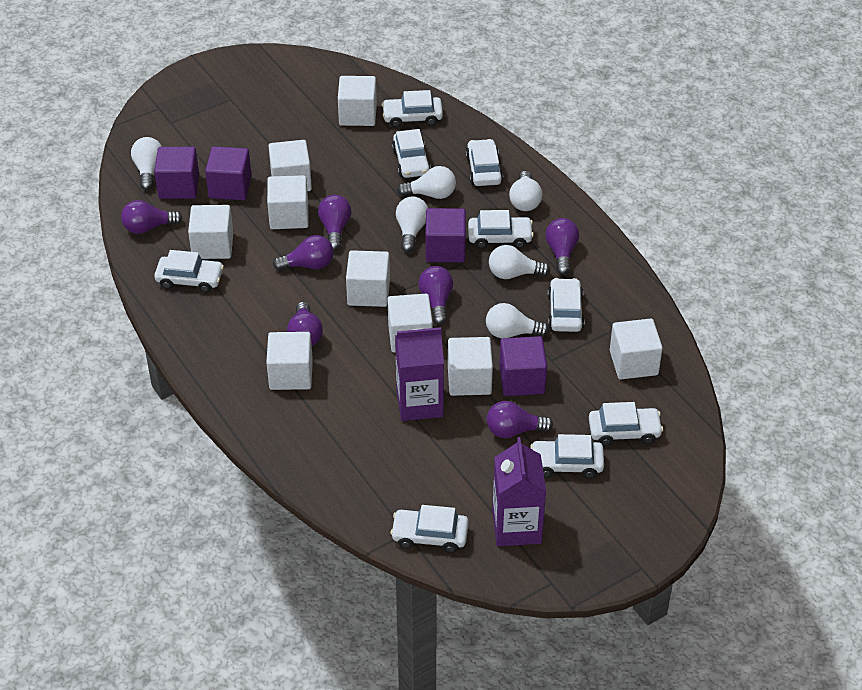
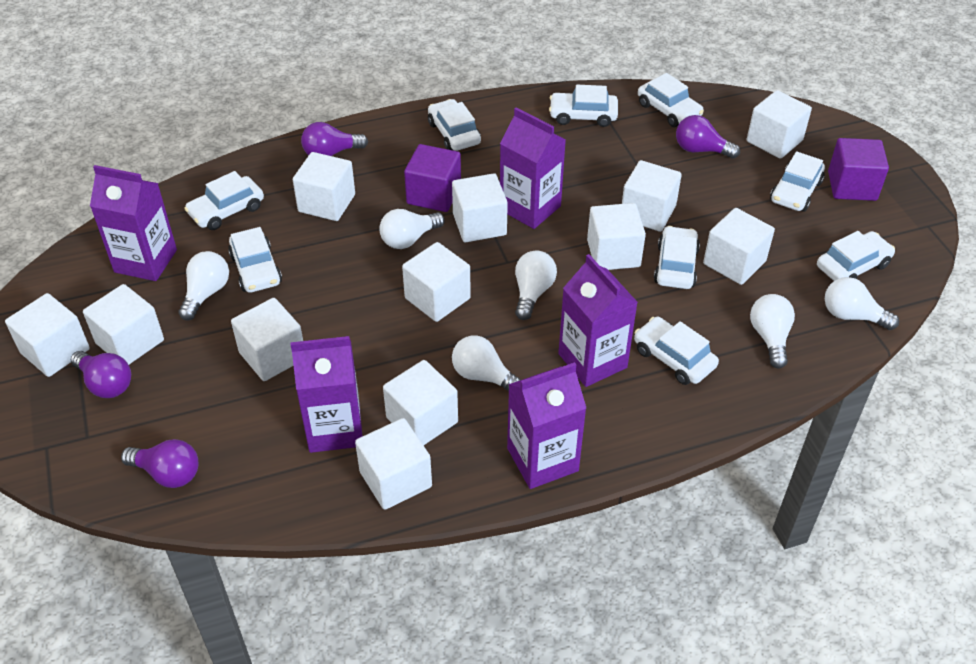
purple carton: 2 -> 5
purple cube: 4 -> 2
purple light bulb: 7 -> 4
white cube: 9 -> 12

